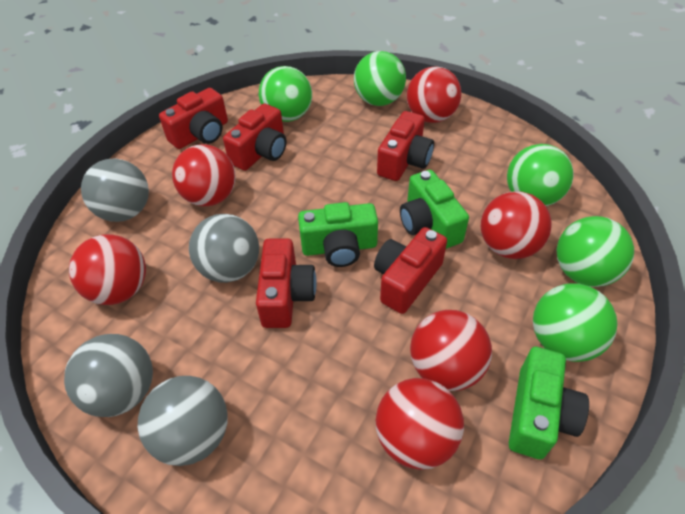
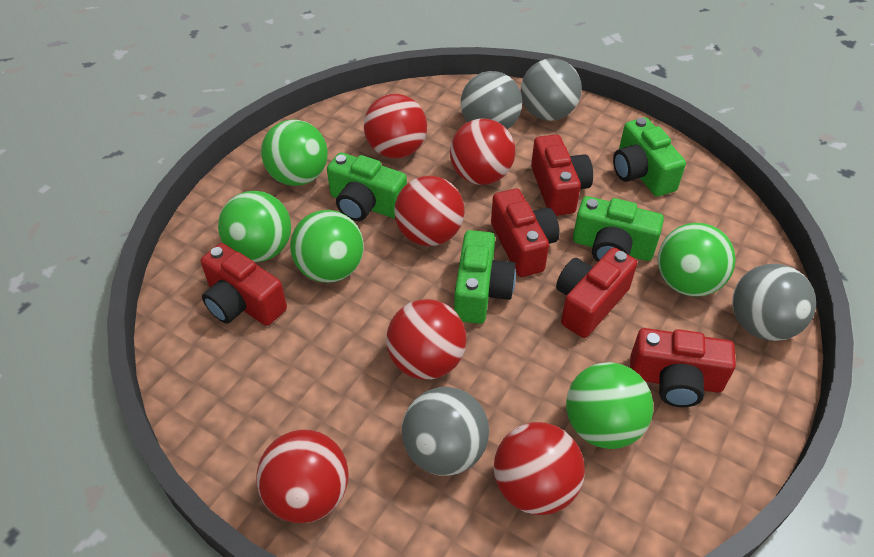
green camera: 3 -> 4

